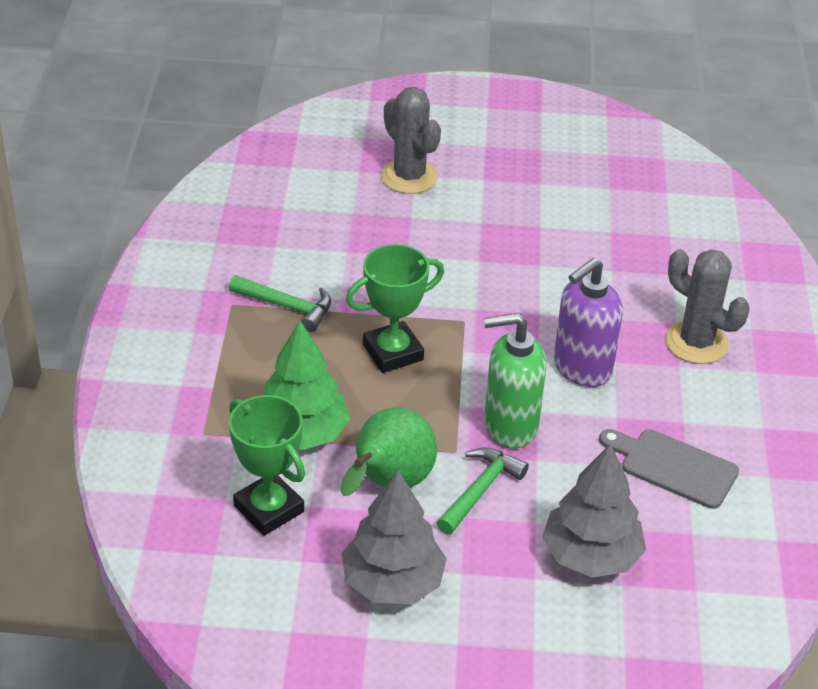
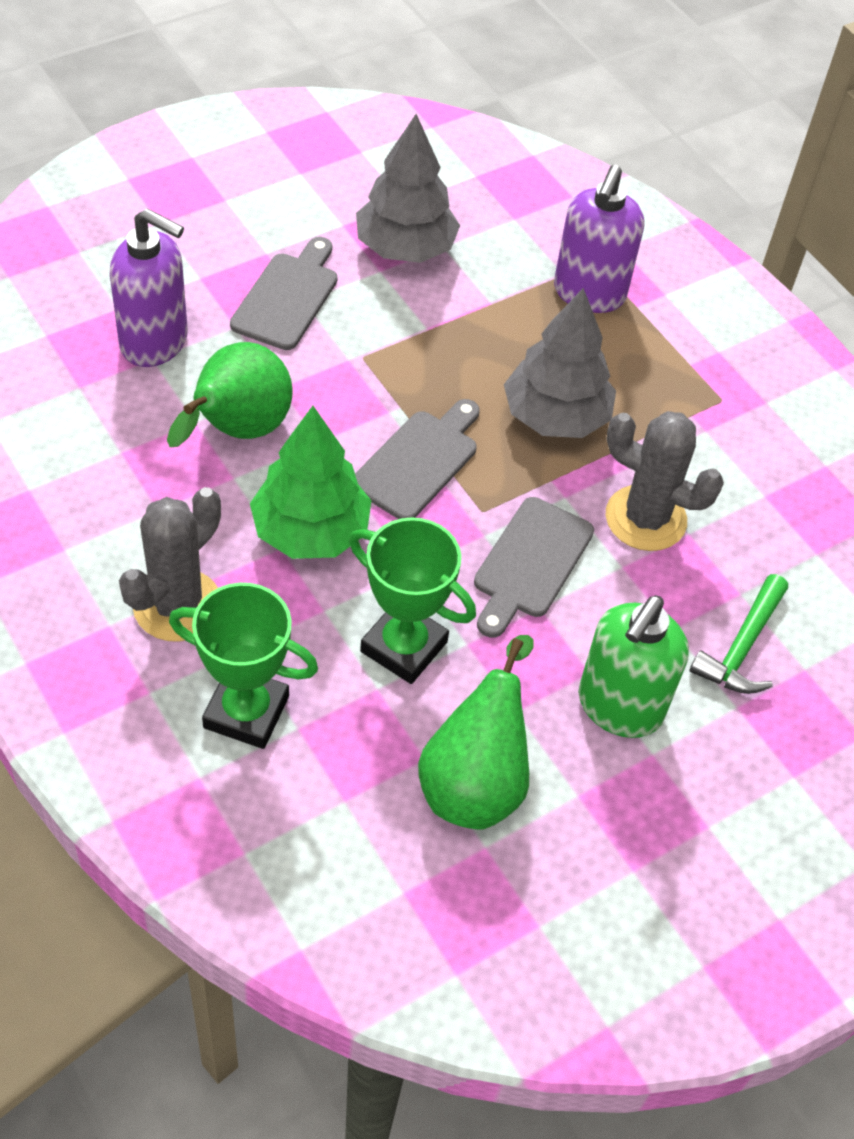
green hammer: 2 -> 1
green pear: 1 -> 2
grey cutting board: 1 -> 3
purple soap dispenser: 1 -> 2

